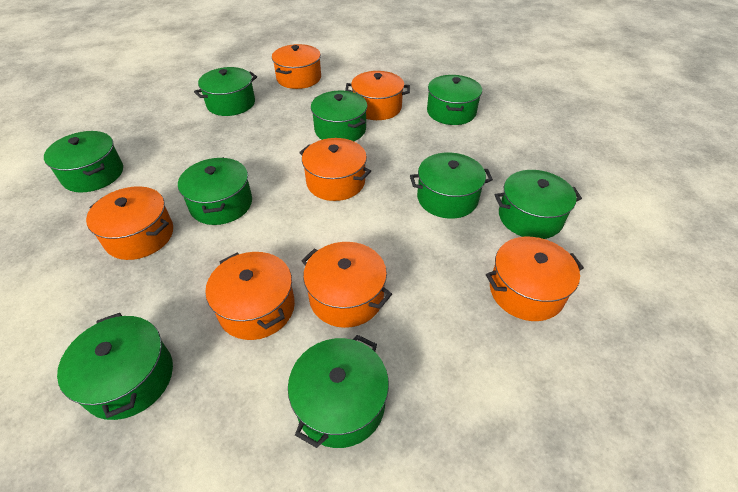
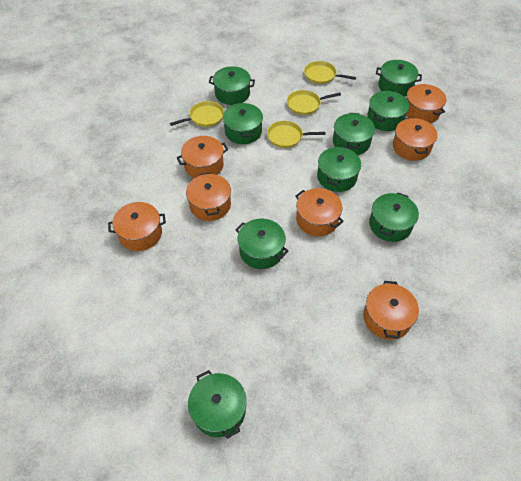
yellow pan: 0 -> 4

